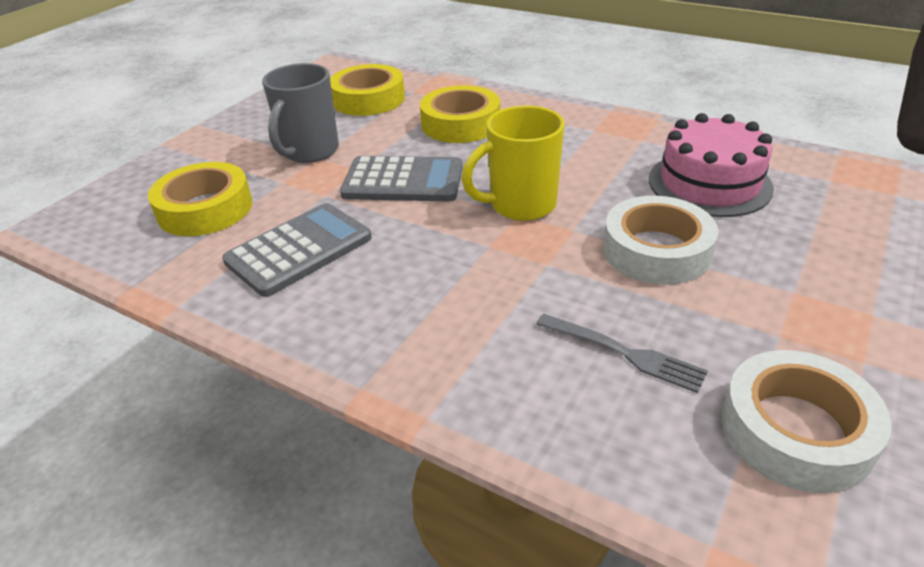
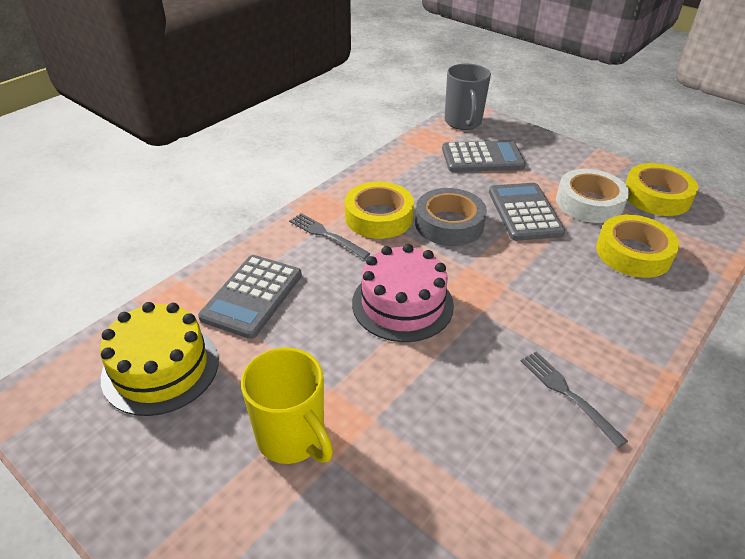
grey calculator: 2 -> 3
grey fork: 1 -> 2
grey tape: 0 -> 1
white tape: 2 -> 1
yellow cake: 0 -> 1

